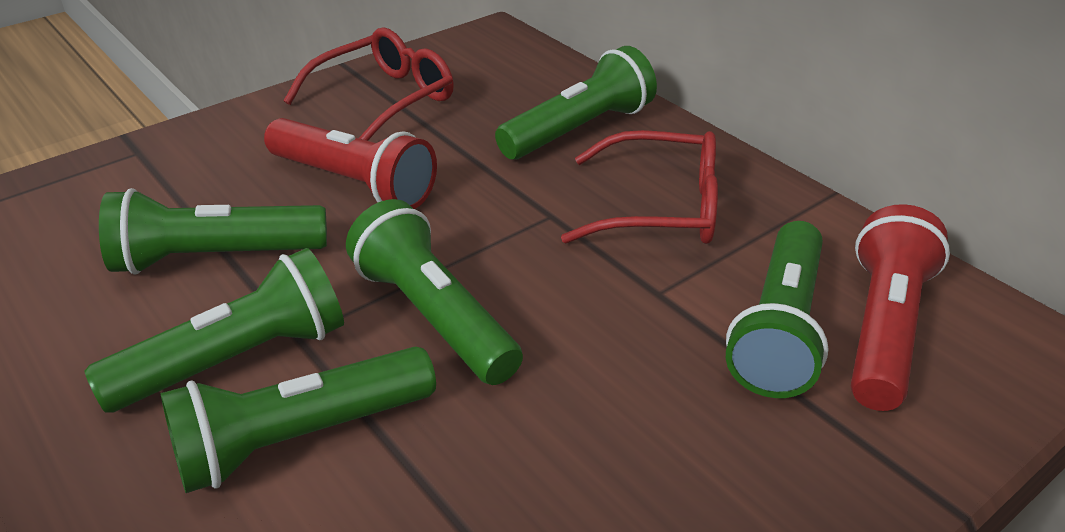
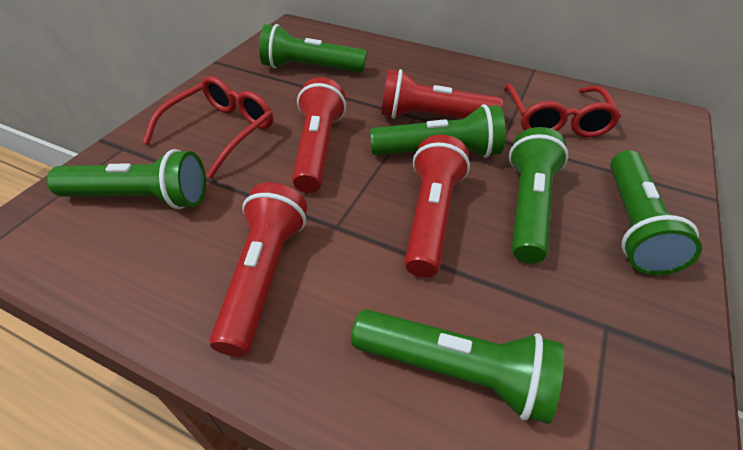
red flashlight: 2 -> 4

